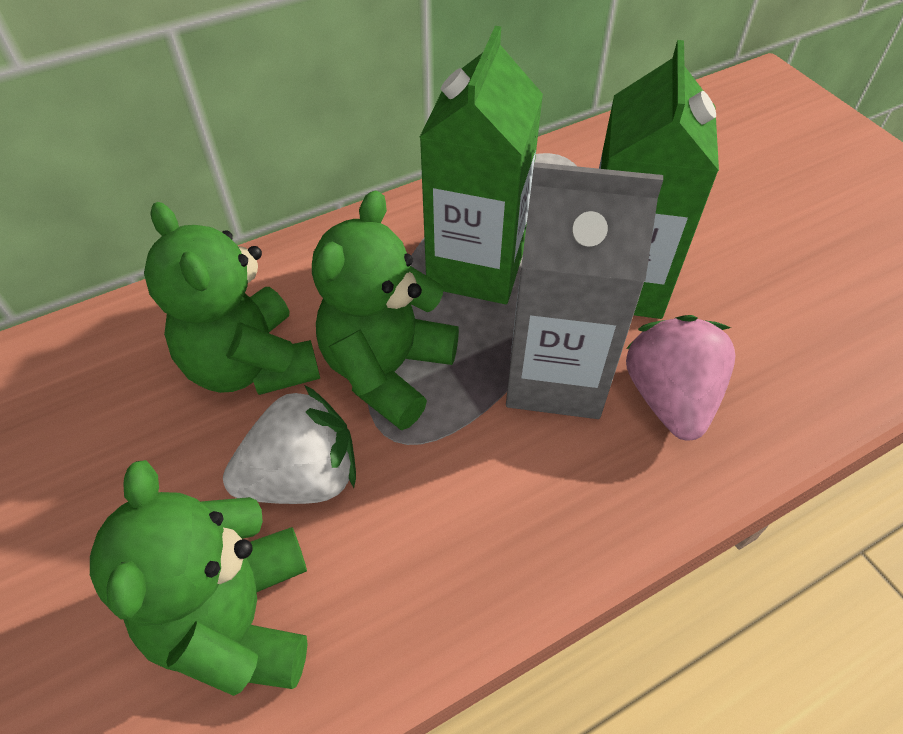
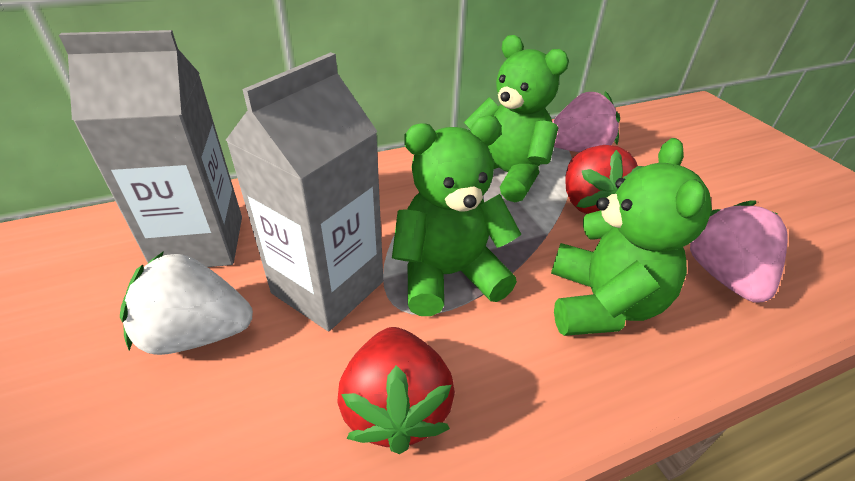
green carton: 2 -> 0
grey carton: 1 -> 2
pink strawberry: 1 -> 2
red strawberry: 0 -> 2

